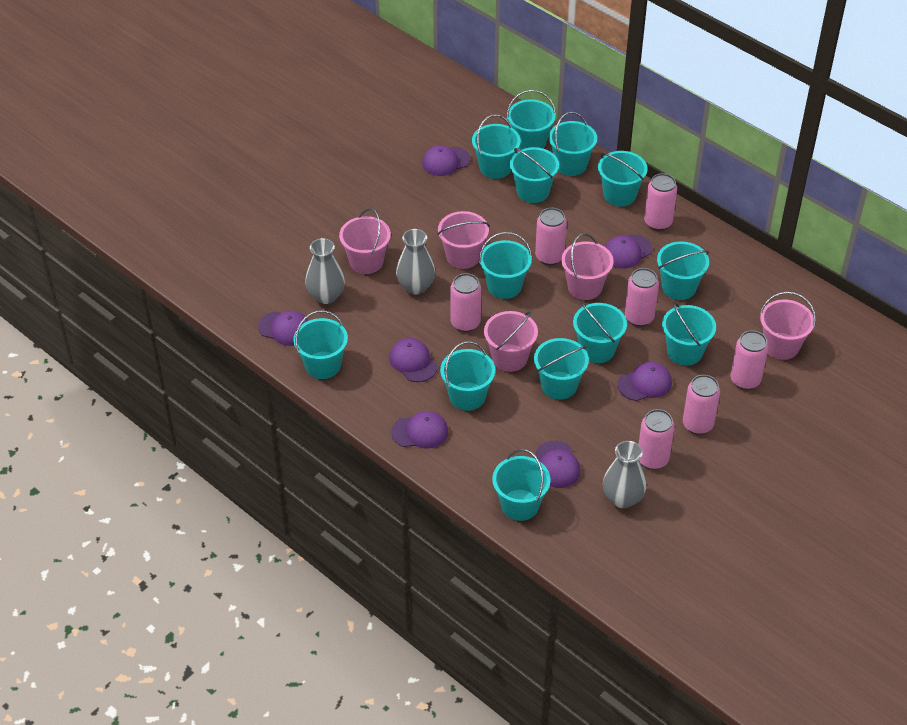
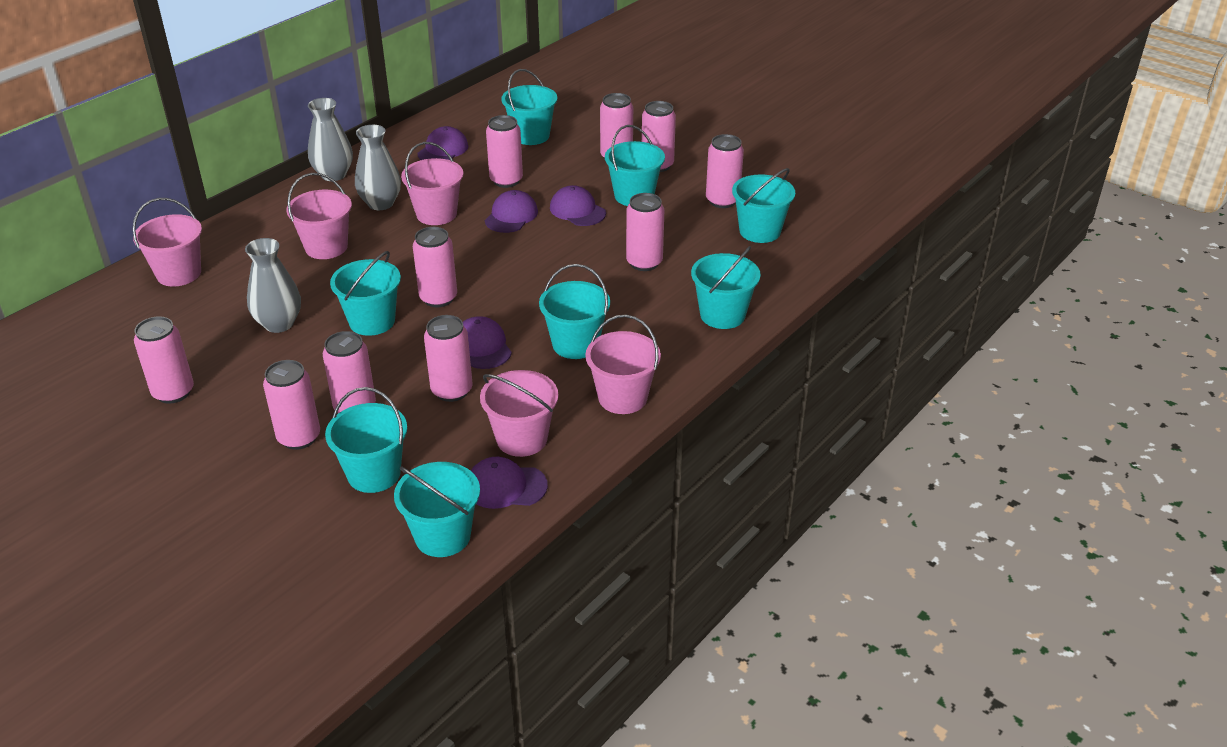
pink can: 7 -> 10
purple cap: 7 -> 5
turquoise bucket: 13 -> 8

